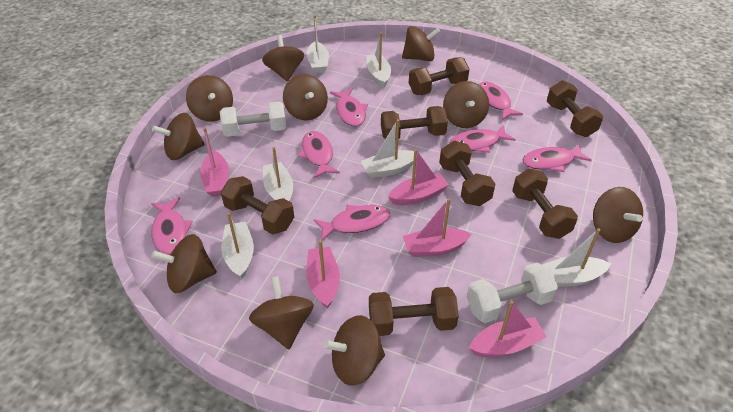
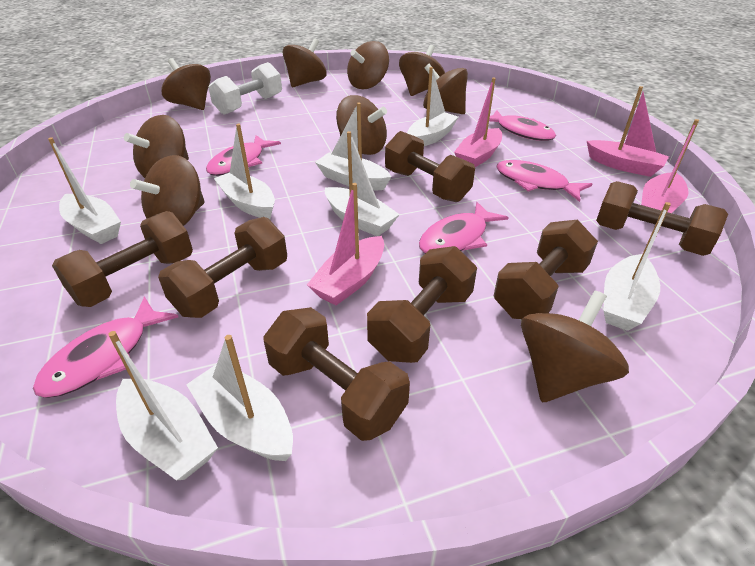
brown spinning top: 10 -> 9
pink boat: 5 -> 4
pink fish: 7 -> 5
white boat: 6 -> 8
white dumbbell: 2 -> 1

